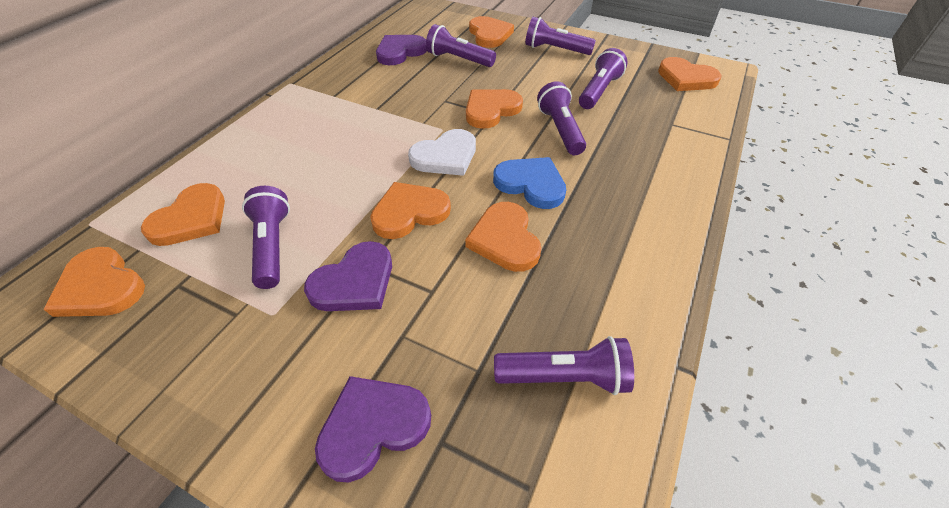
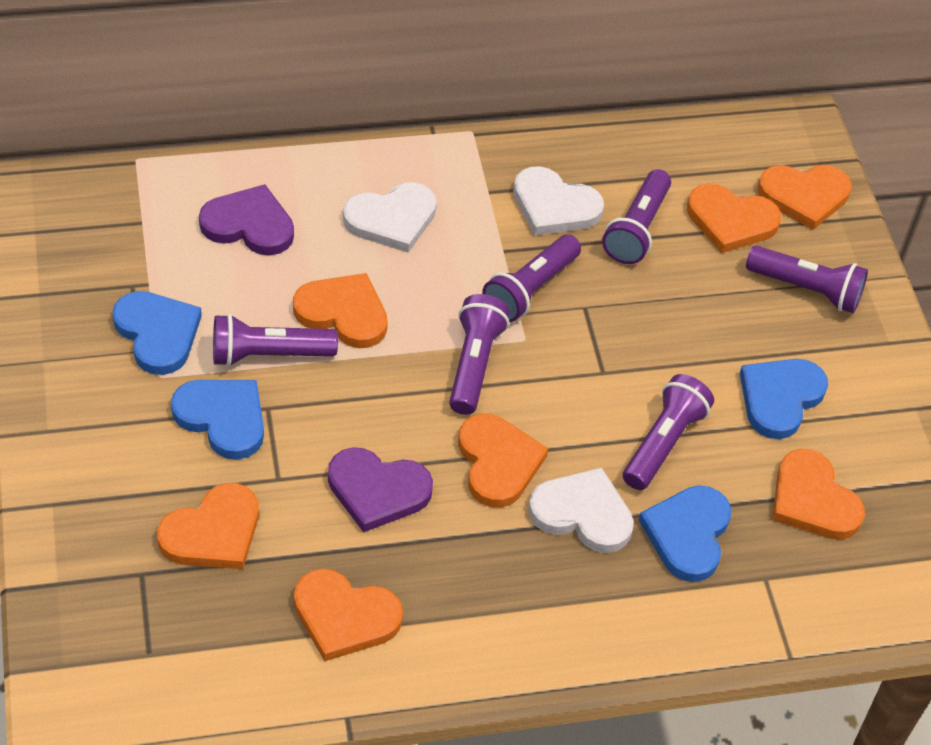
blue heart: 1 -> 4
purple heart: 3 -> 2
white heart: 1 -> 3

